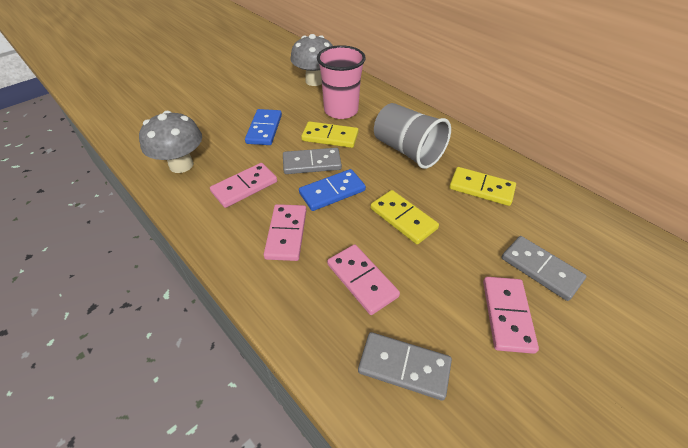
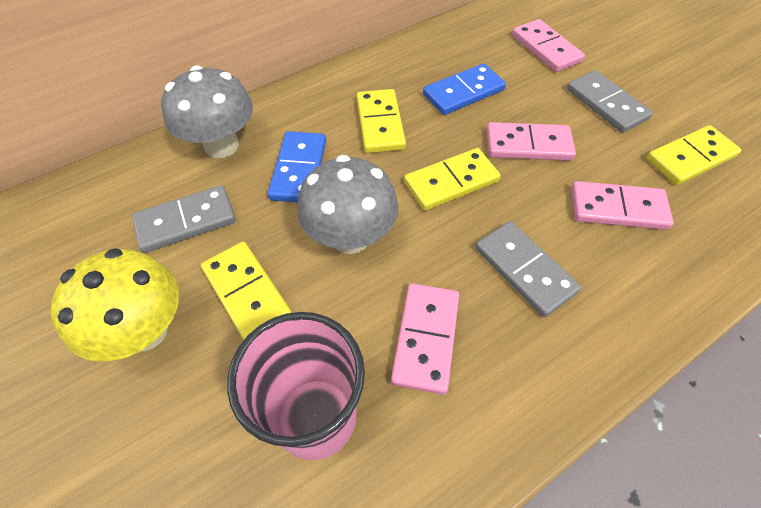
grey cup: 1 -> 0
yellow domino: 3 -> 4
yellow mushroom: 0 -> 1

